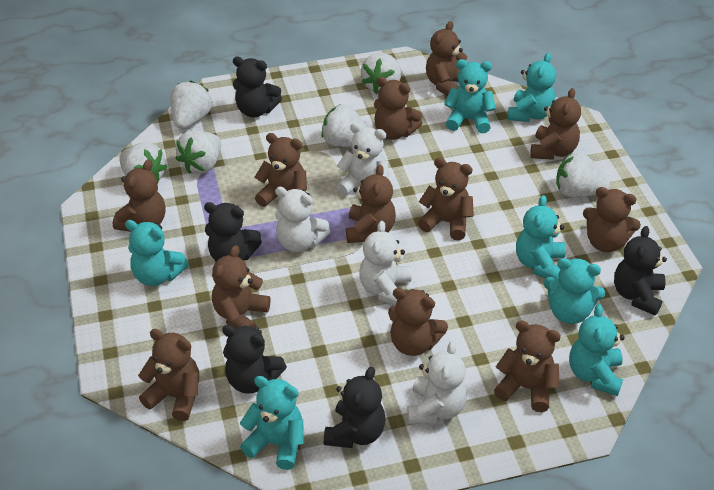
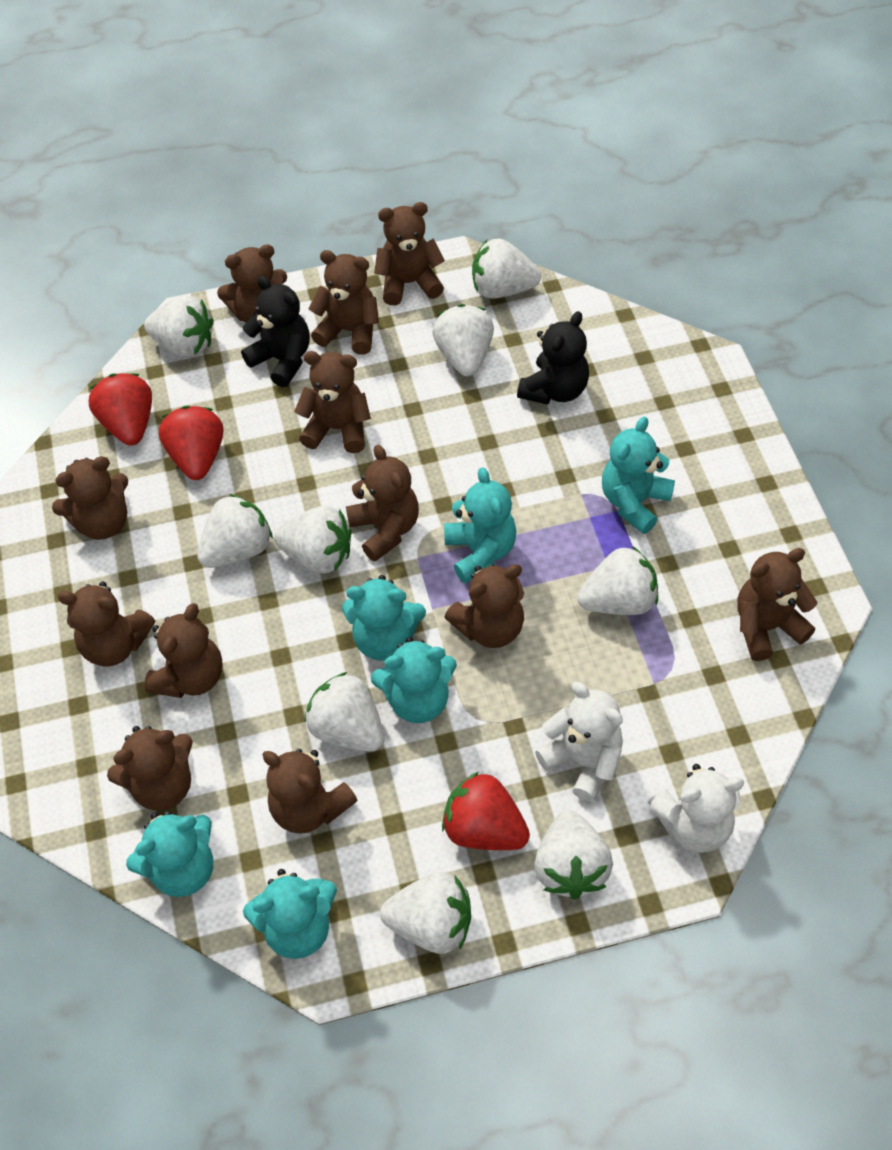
black teddy bear: 5 -> 2
red strawberry: 0 -> 3
turquoise teddy bear: 7 -> 6
white strawberry: 6 -> 9
white teddy bear: 4 -> 2

